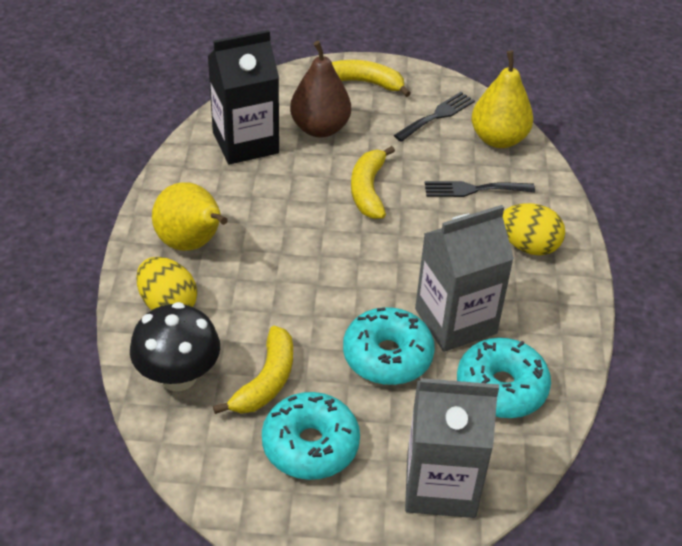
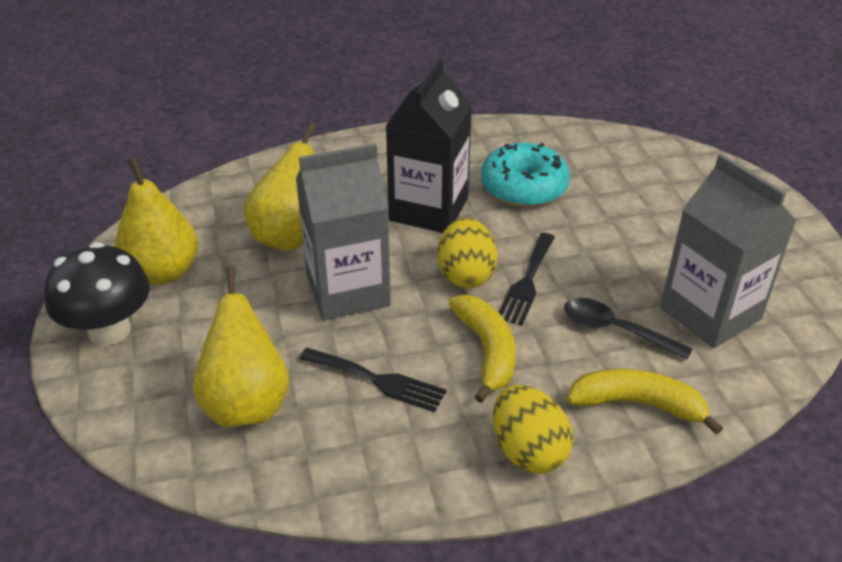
black spoon: 0 -> 1
brown pear: 1 -> 0
turquoise donut: 3 -> 1
yellow banana: 3 -> 2
yellow pear: 2 -> 3

